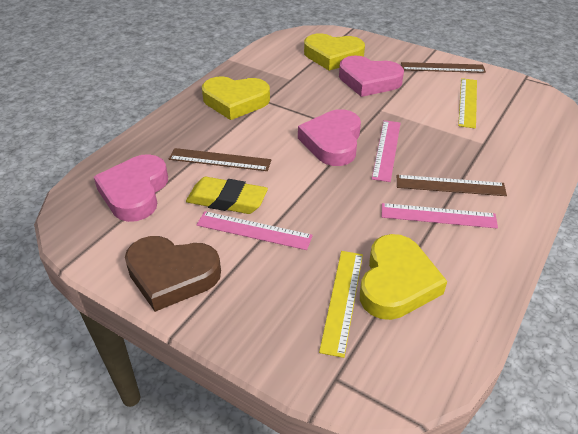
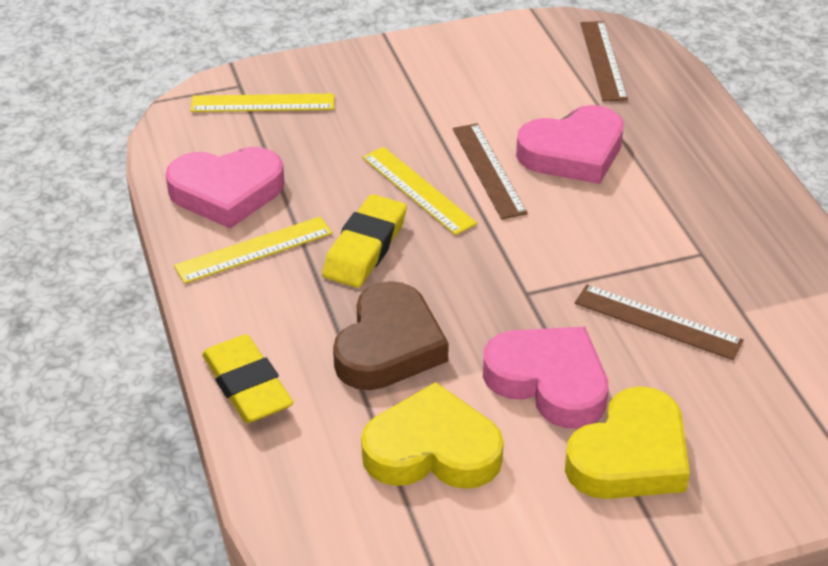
pink ruler: 3 -> 0
yellow eraser: 1 -> 2
yellow heart: 3 -> 2
yellow ruler: 2 -> 3

